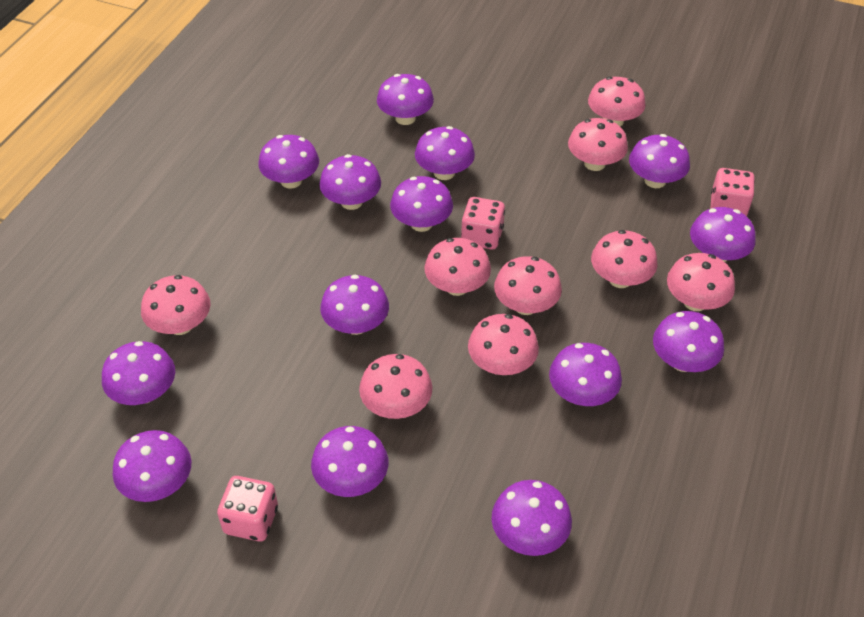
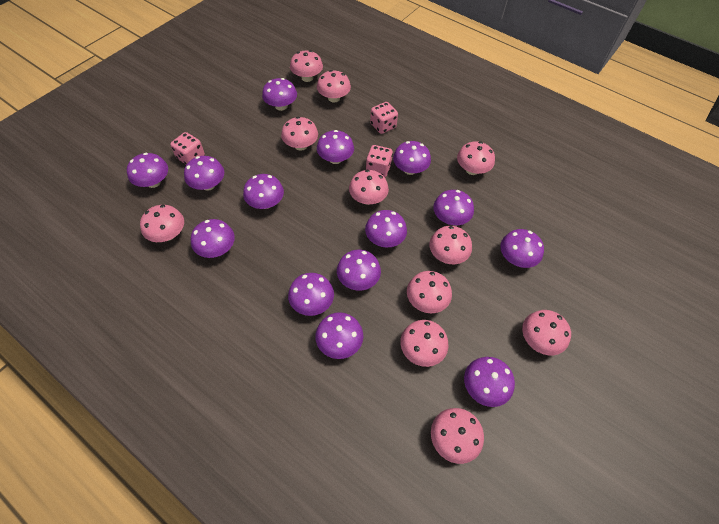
pink mushroom: 9 -> 11

